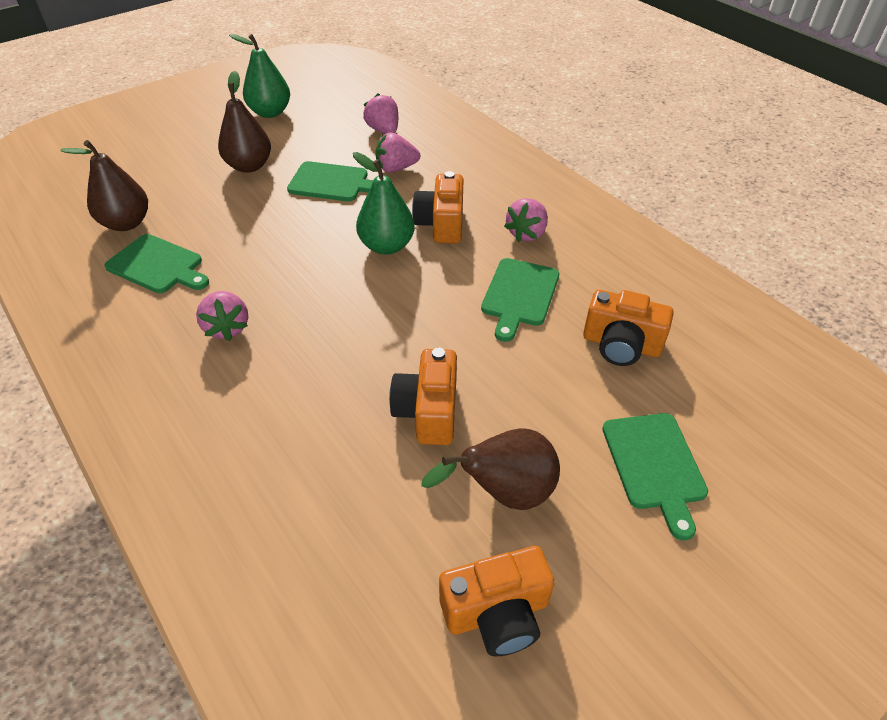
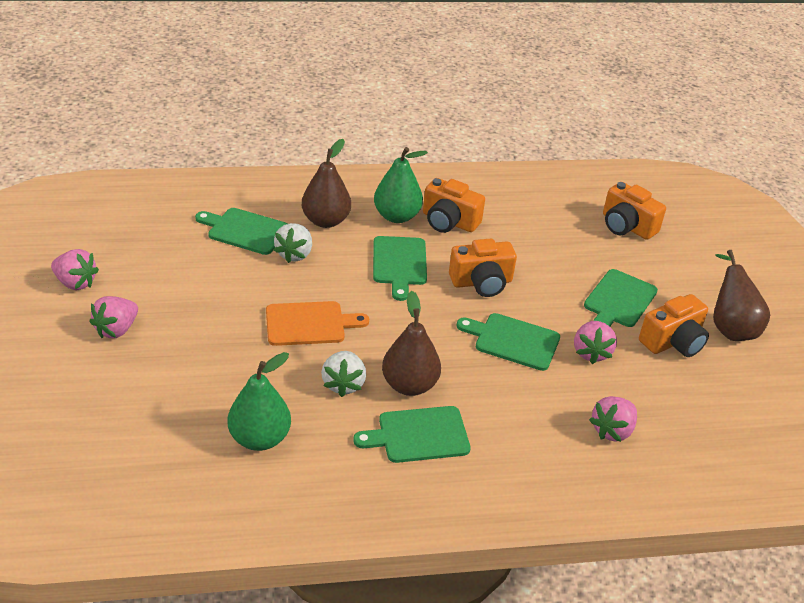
green cutting board: 4 -> 5
orange cutting board: 0 -> 1
white strawberry: 0 -> 2

